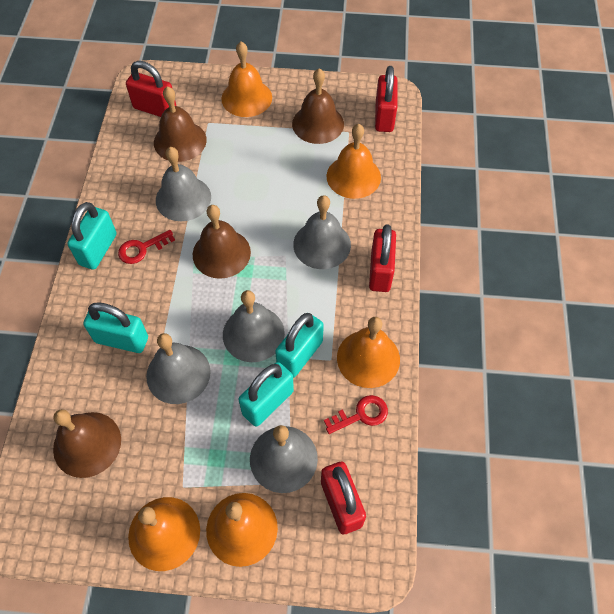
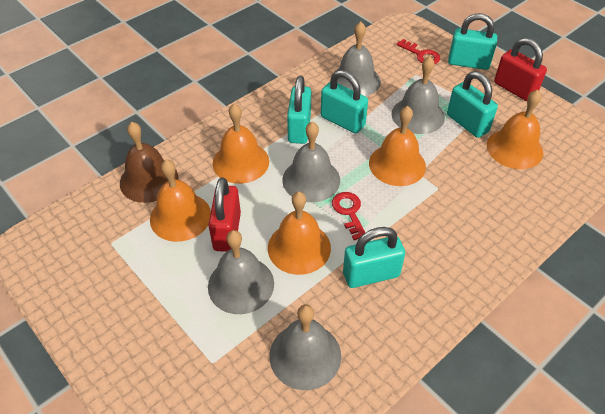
brown bell: 4 -> 1
red padlock: 4 -> 2
turquoise padlock: 4 -> 5

